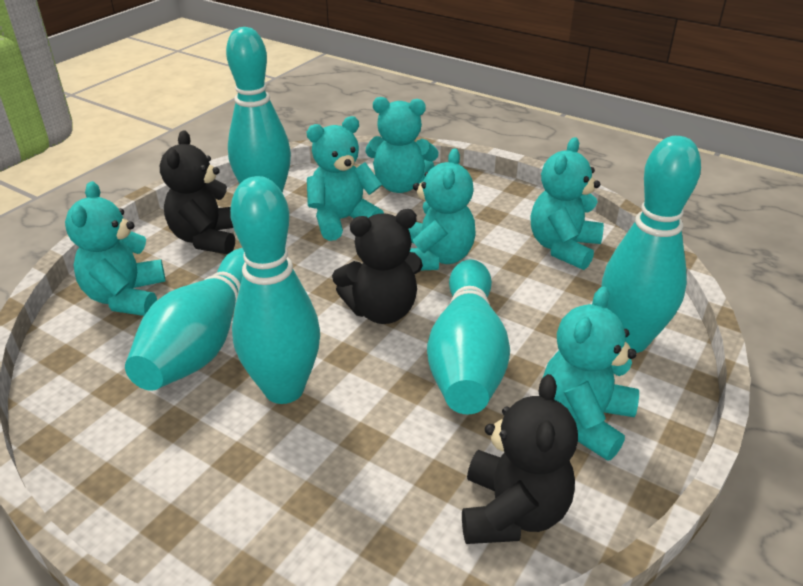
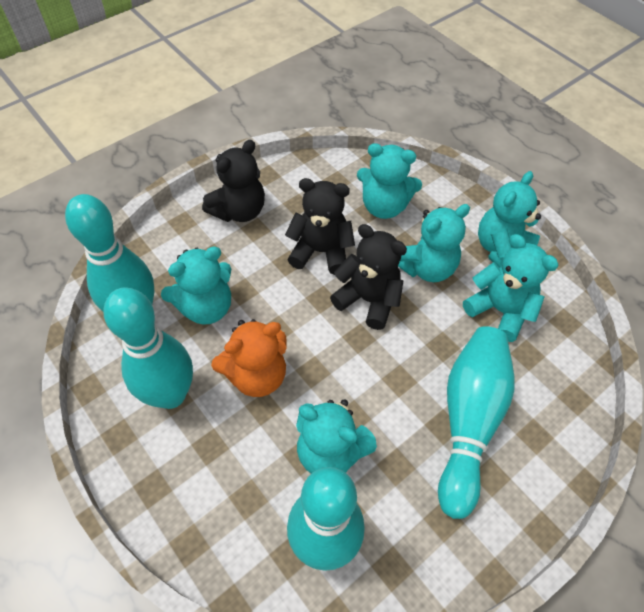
orange teddy bear: 0 -> 1
turquoise bowling pin: 5 -> 4

